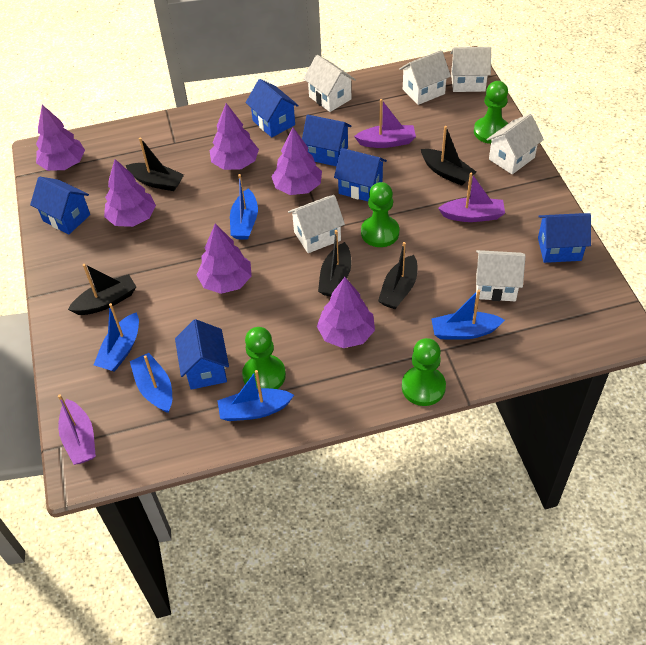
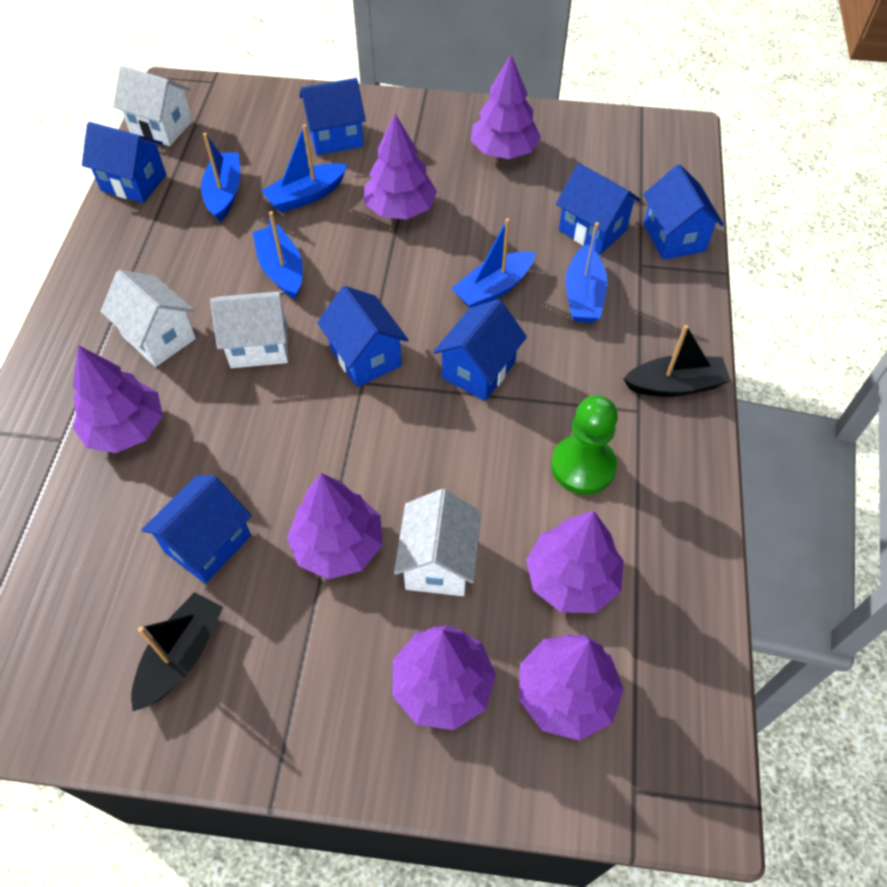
black boat: 5 -> 2
blue house: 6 -> 7
green pawn: 4 -> 1
purple boat: 3 -> 0
purple tree: 6 -> 7
white house: 6 -> 4

